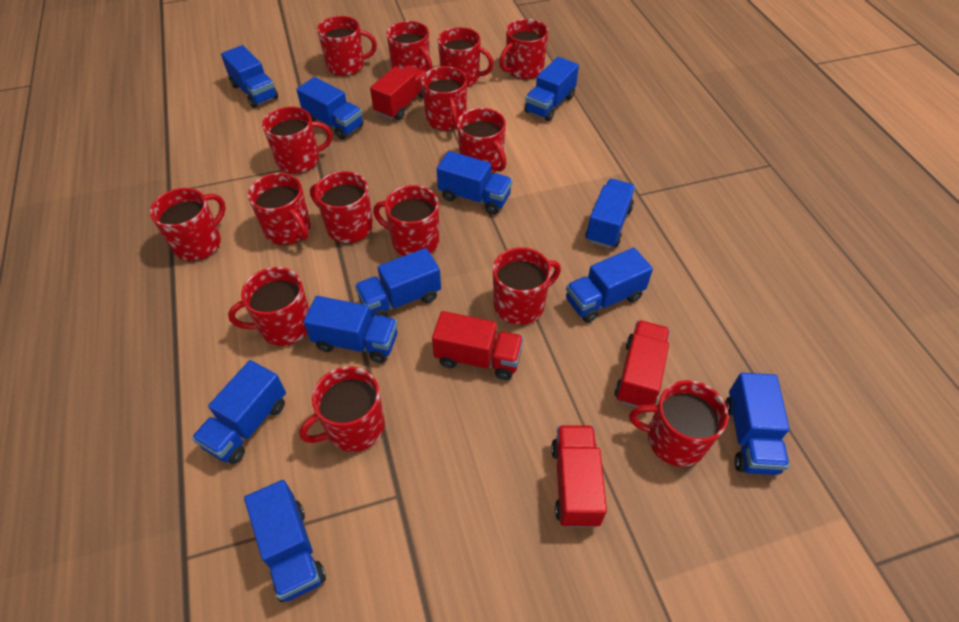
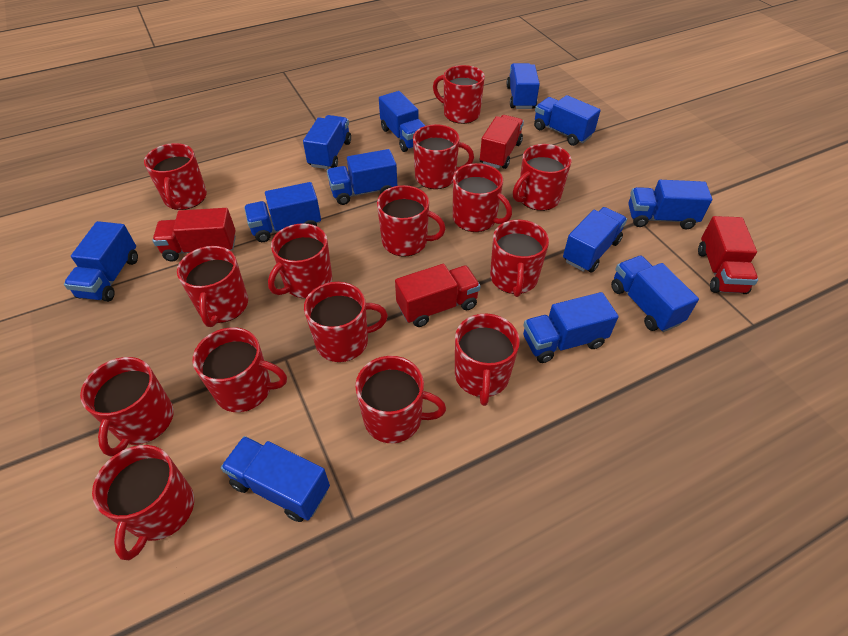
blue truck: 11 -> 12

